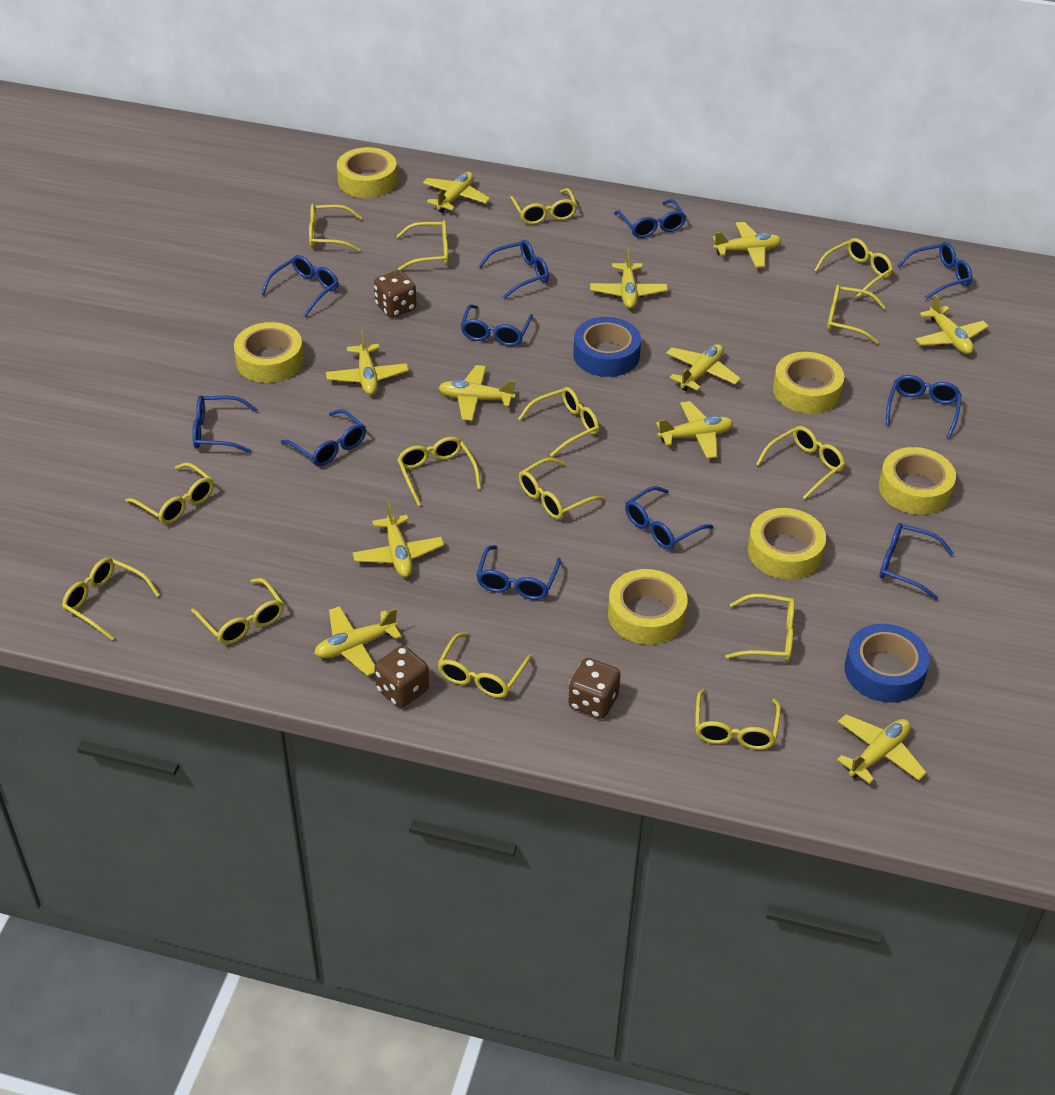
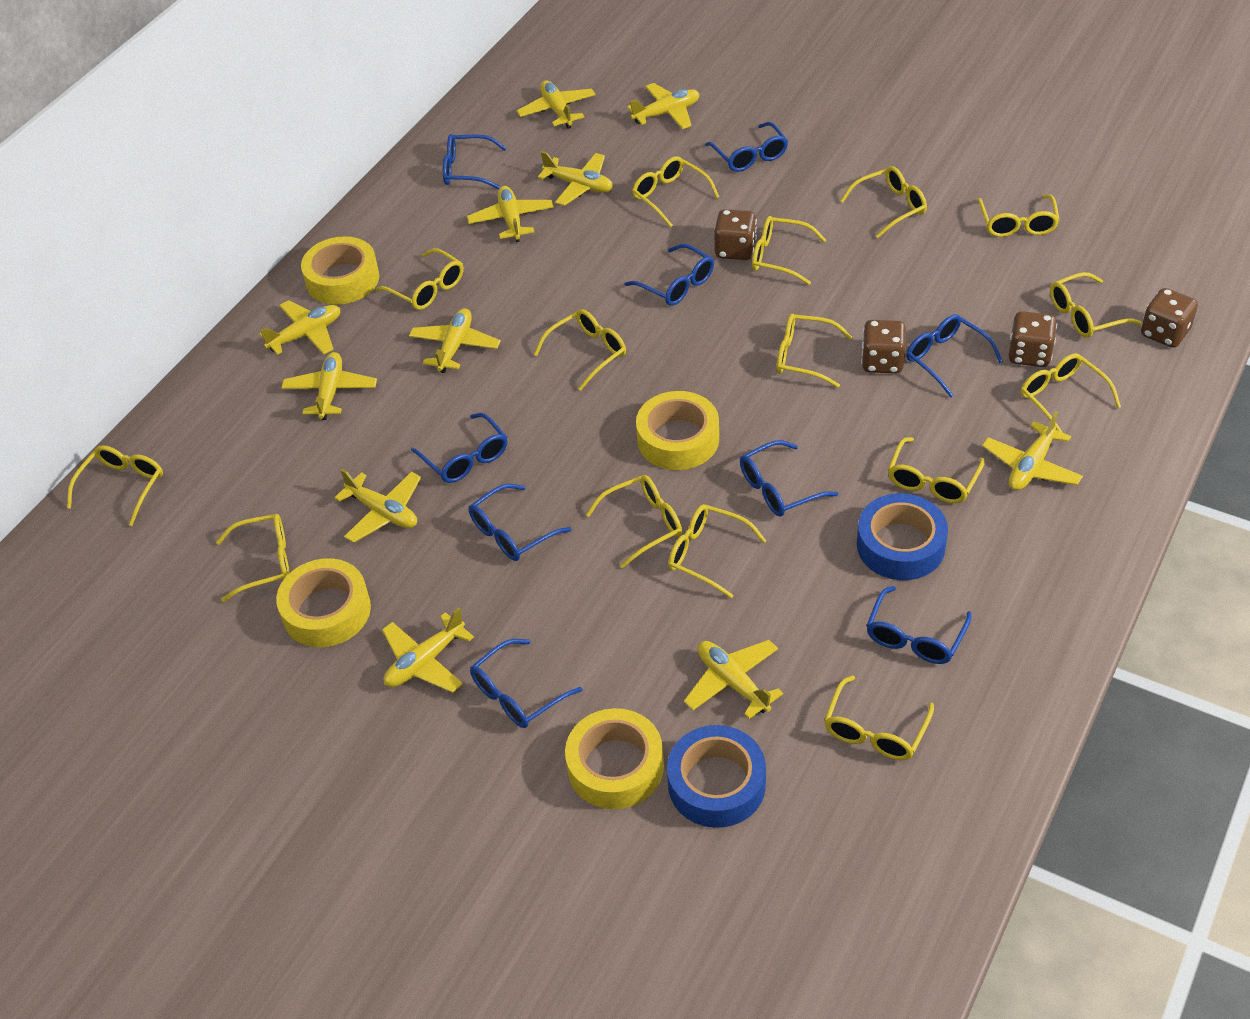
blue glasses: 11 -> 9
brown dice: 3 -> 4
yellow tape: 6 -> 4

